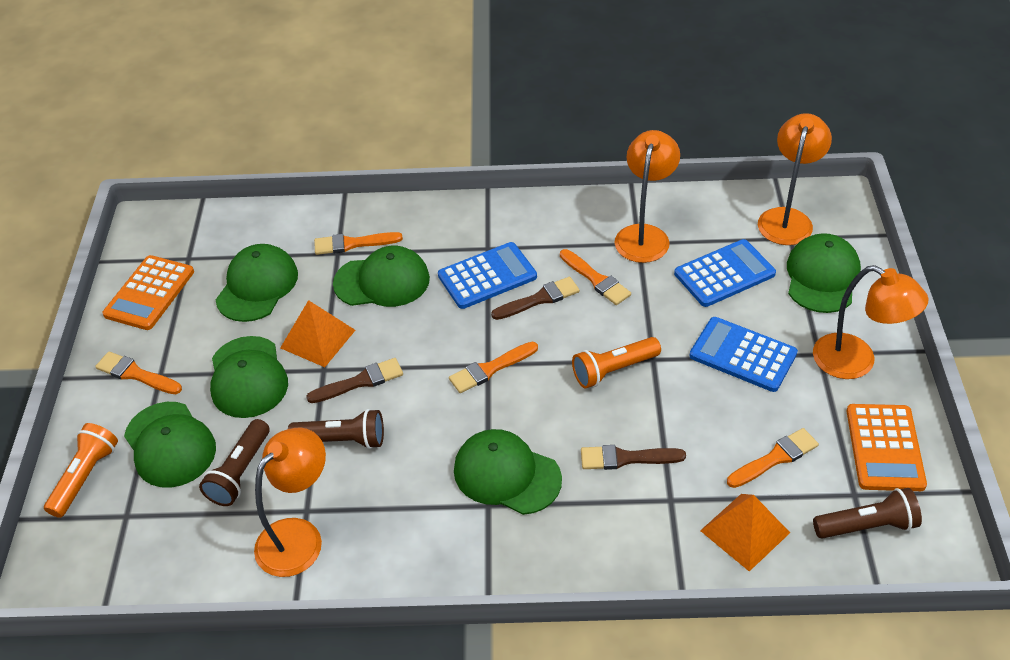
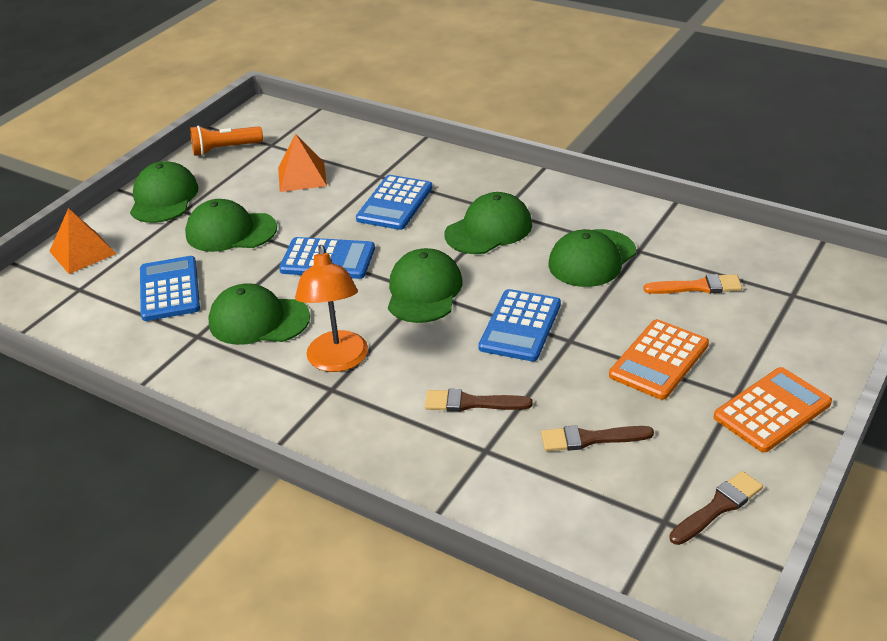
blue calculator: 3 -> 4
brown flashlight: 3 -> 0
orange brush: 5 -> 1
orange flashlight: 2 -> 1
orange lamp: 4 -> 1

